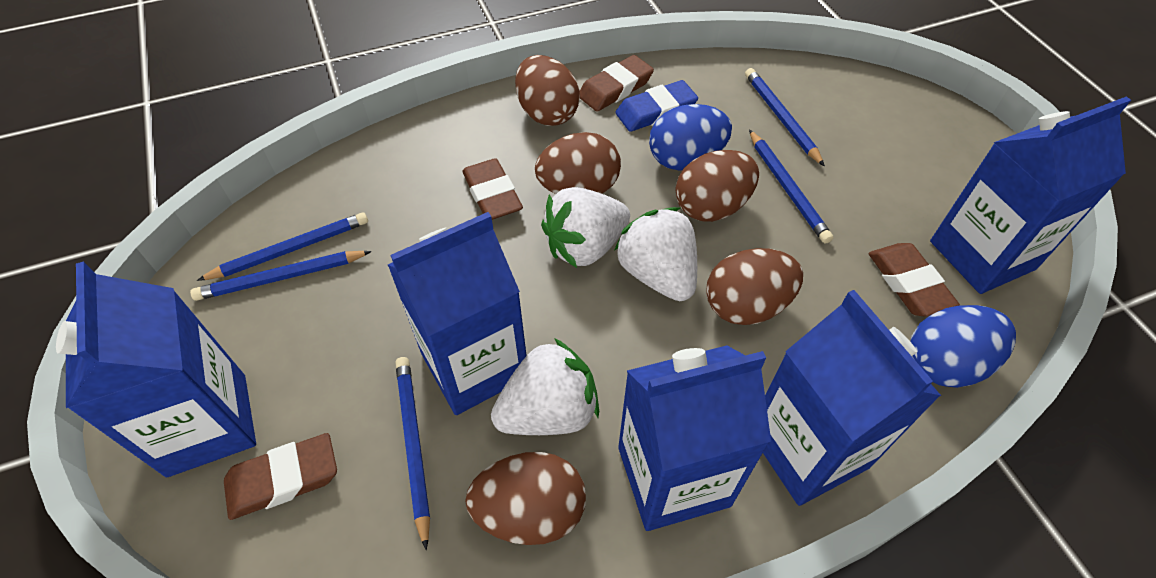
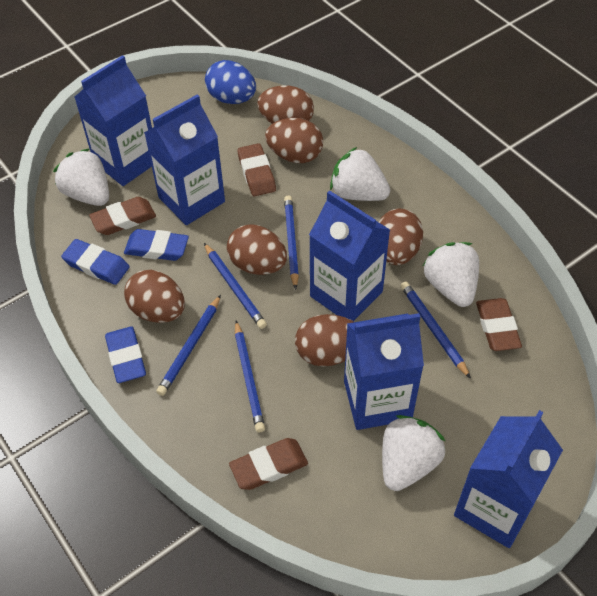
blue egg: 2 -> 1
blue eraser: 1 -> 3
brown egg: 5 -> 6
white strawberry: 3 -> 4

